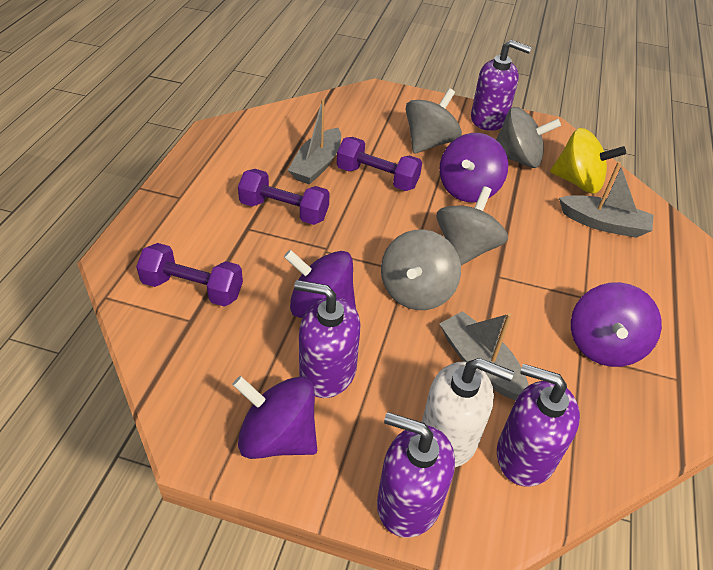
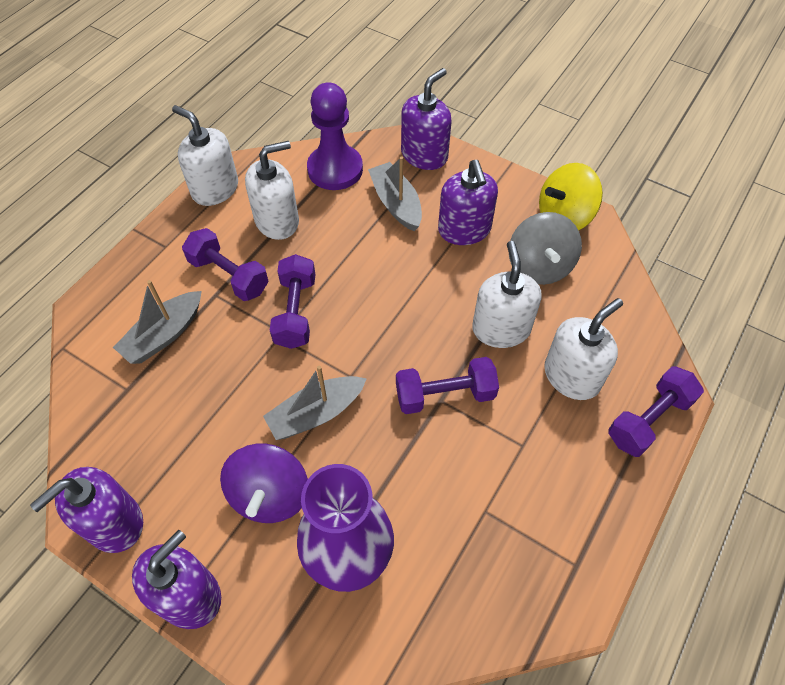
grey spinning top: 4 -> 1
purple dumbbell: 3 -> 4
purple pawn: 0 -> 1
purple spinning top: 4 -> 1
purple vase: 0 -> 1
white soap dispenser: 1 -> 4

